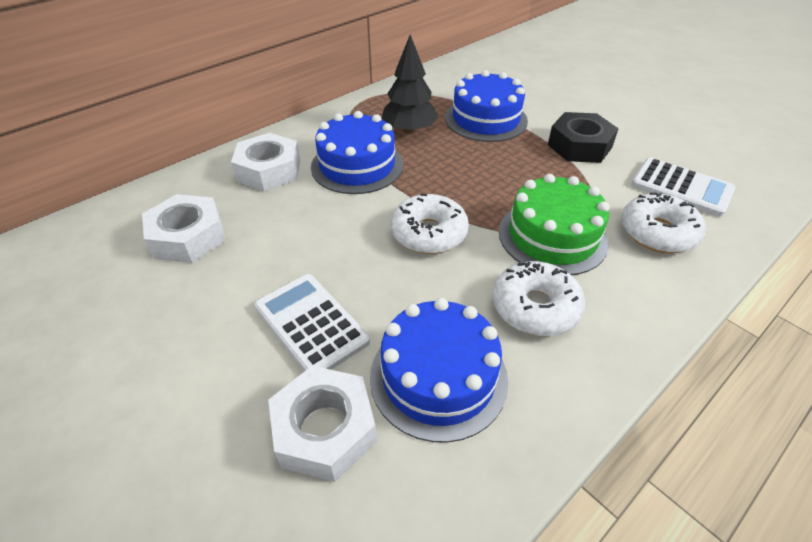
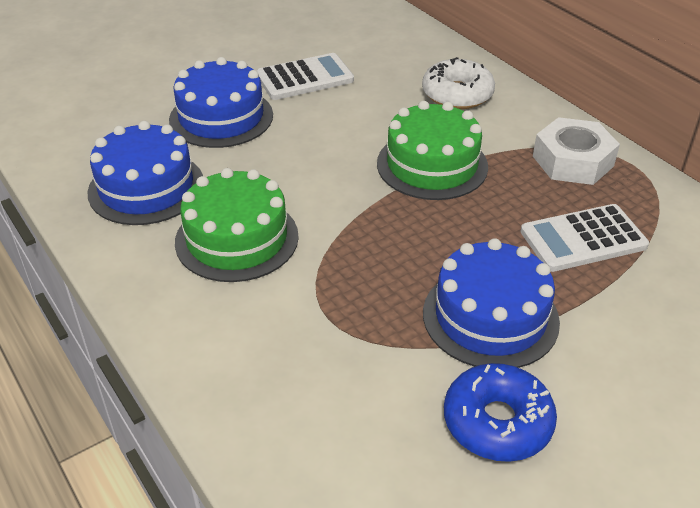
black nut: 1 -> 0
black tree: 1 -> 0
blue donut: 0 -> 1
green cake: 1 -> 2
white donut: 3 -> 1
white nut: 3 -> 1

